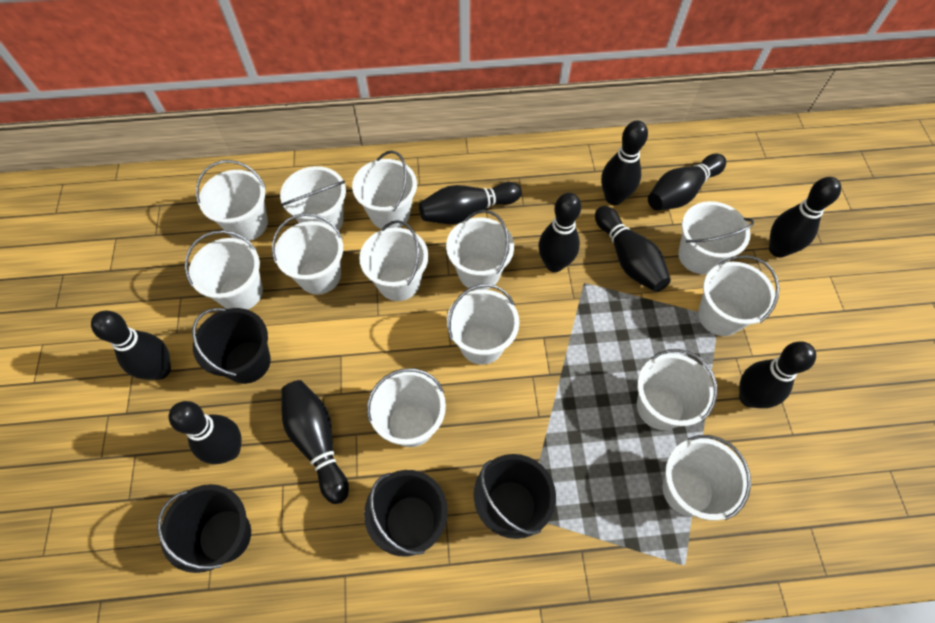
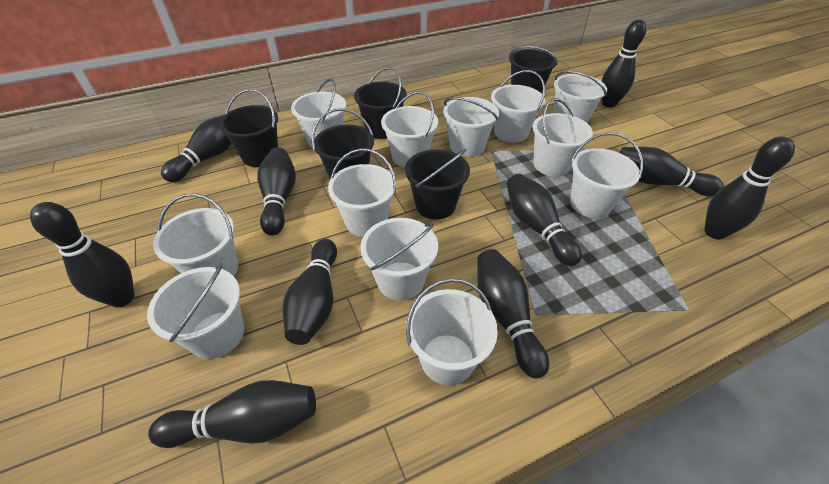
black bucket: 4 -> 5
white bucket: 13 -> 12

